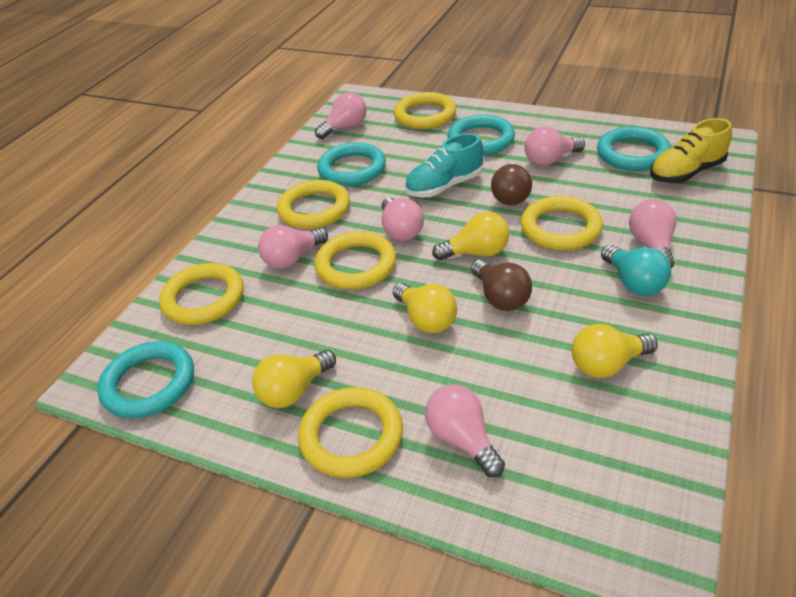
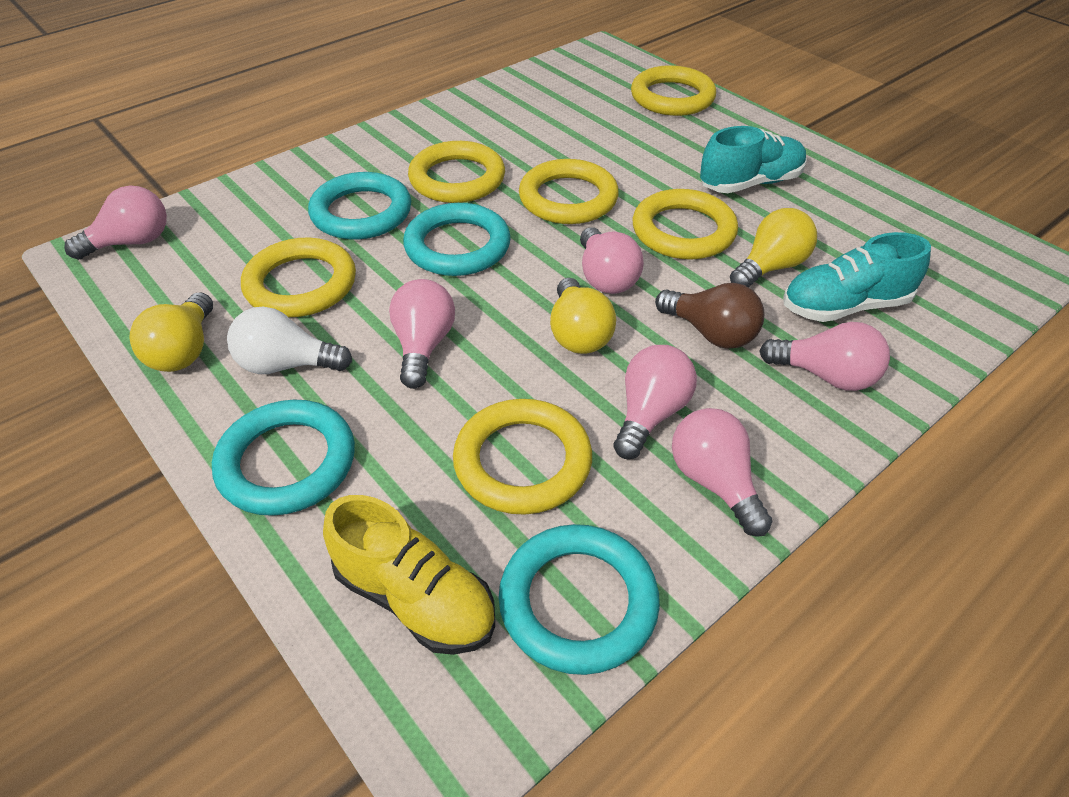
brown light bulb: 2 -> 1
turquoise light bulb: 1 -> 0
turquoise shoe: 1 -> 2
white light bulb: 0 -> 1
yellow light bulb: 4 -> 3

